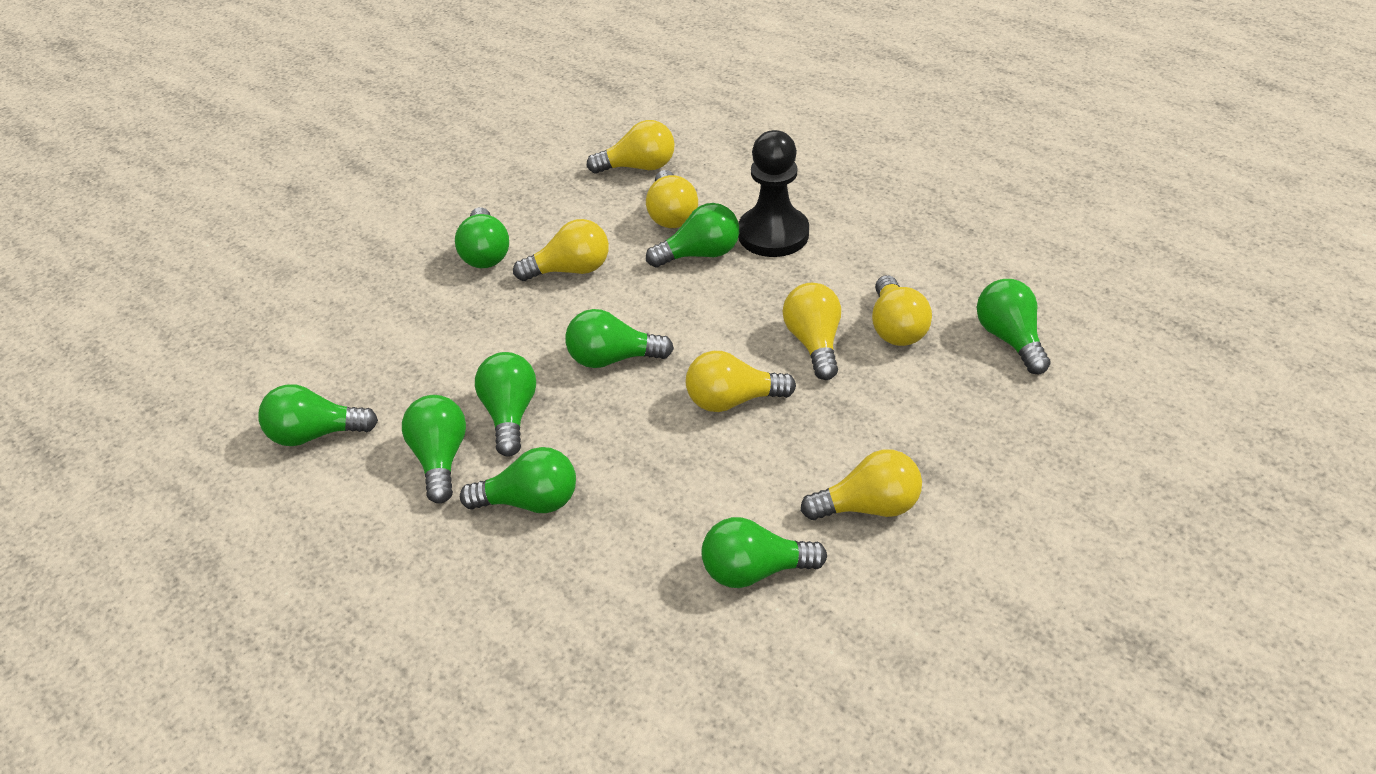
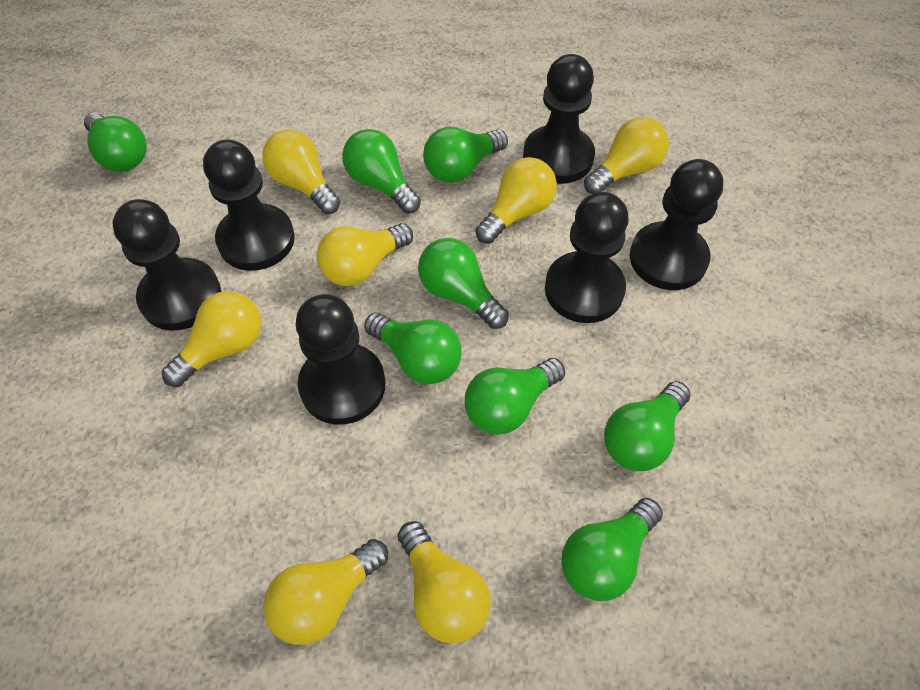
black pawn: 1 -> 6
green light bulb: 9 -> 8

